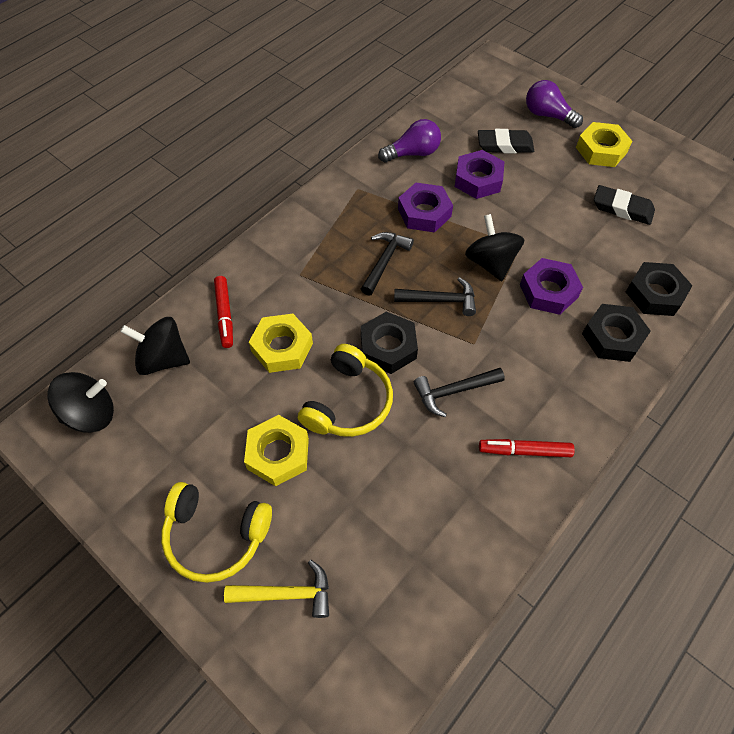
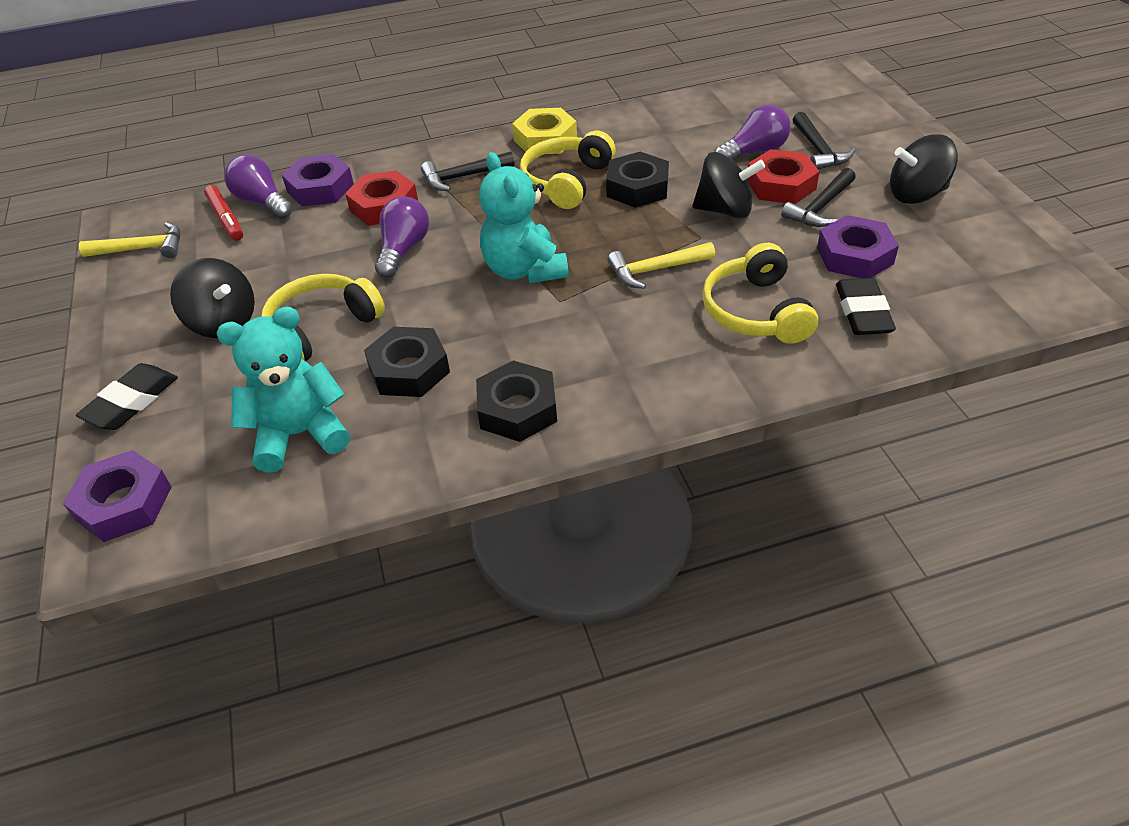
purple light bulb: 2 -> 3
red marker: 2 -> 1
red nut: 0 -> 2
turquoise teddy bear: 0 -> 2
yellow hammer: 1 -> 2
yellow headphones: 2 -> 3
yellow nut: 3 -> 1

